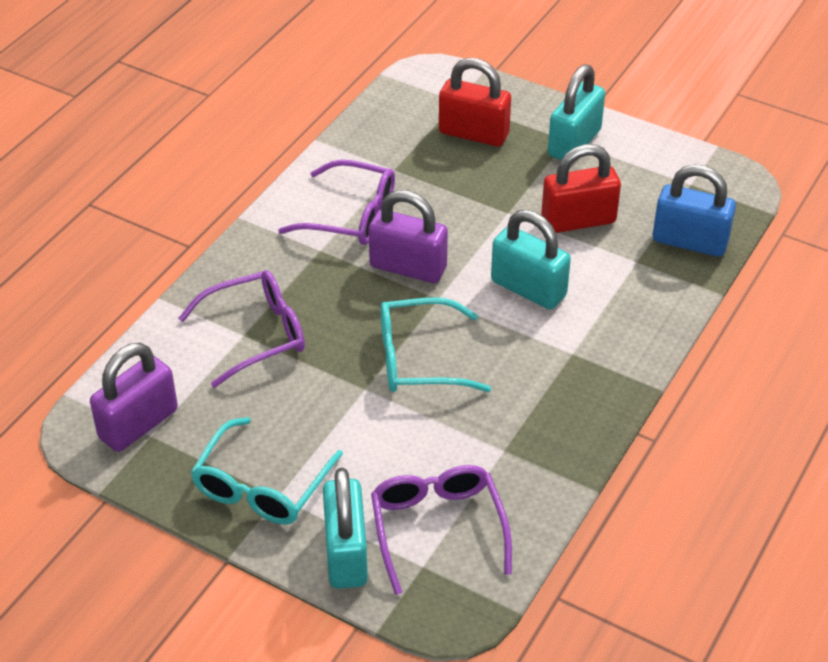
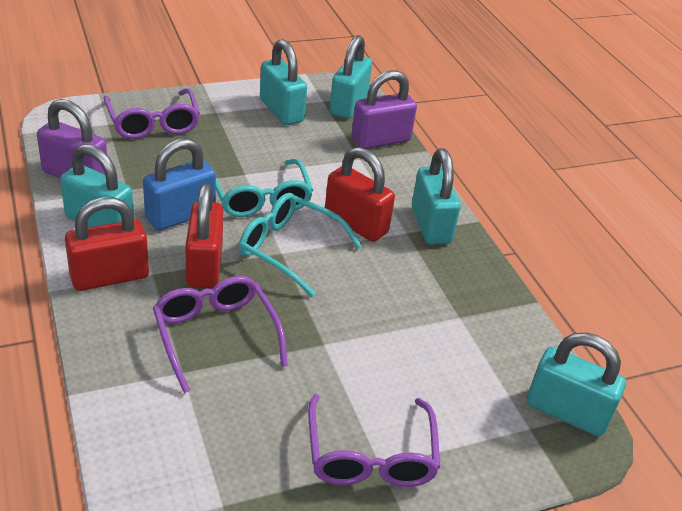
red padlock: 2 -> 3
turquoise padlock: 3 -> 5

